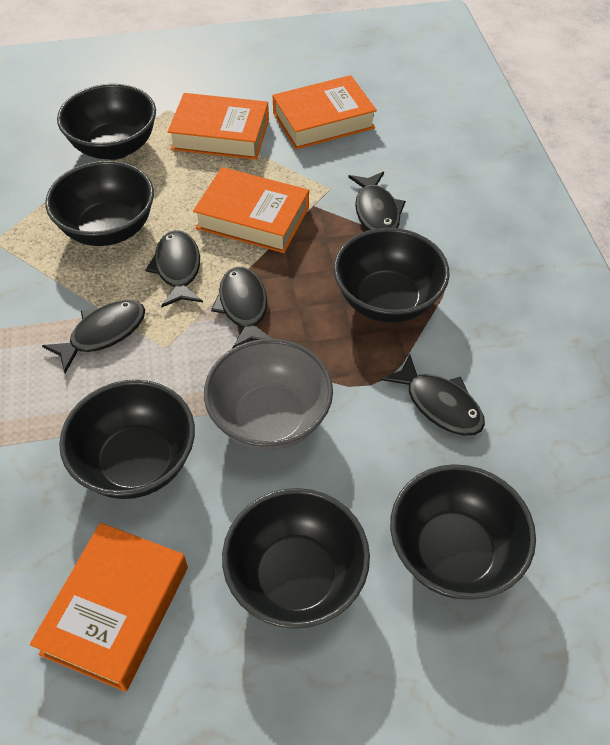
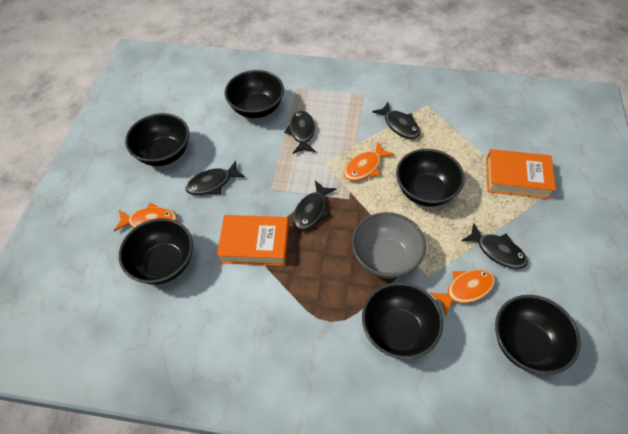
orange book: 4 -> 2
orange fish: 0 -> 3

